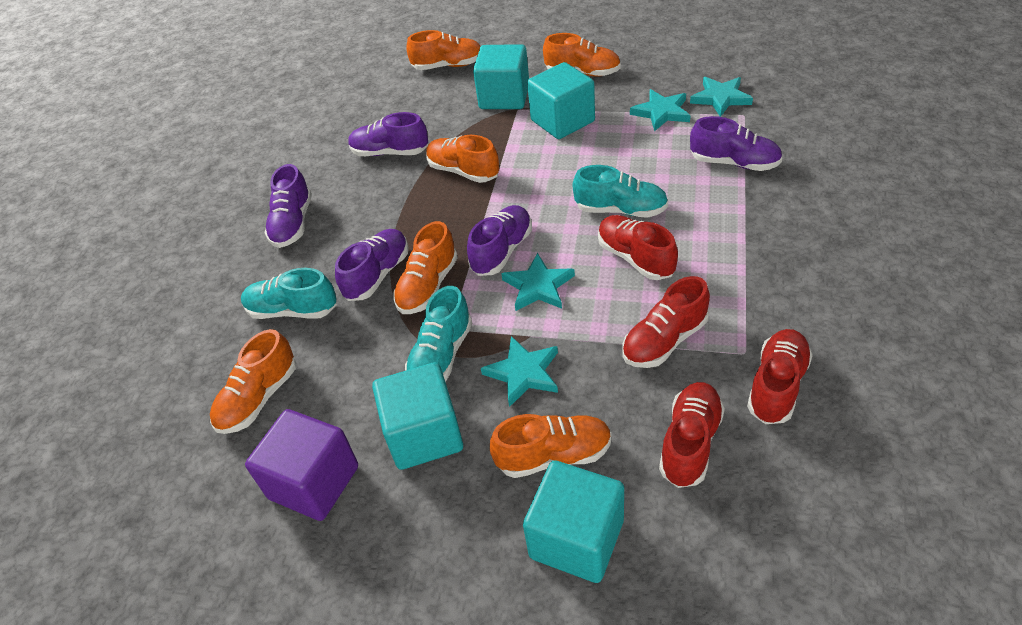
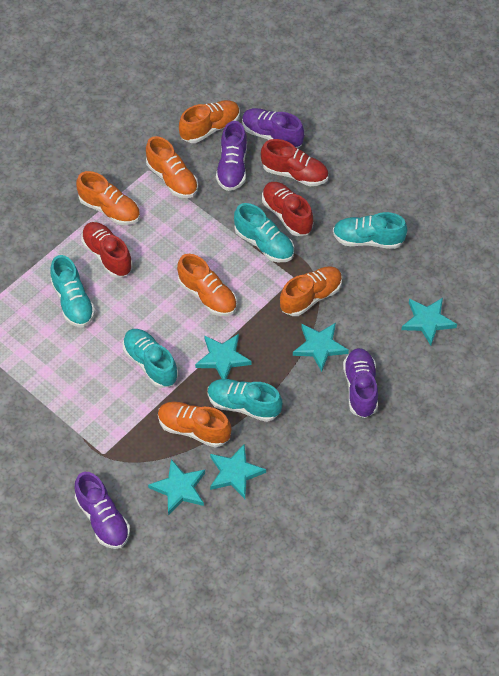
purple cube: 1 -> 0
purple shoe: 5 -> 4
red shoe: 4 -> 3
turquoise cube: 4 -> 0
turquoise shoe: 3 -> 5
turquoise star: 4 -> 5

